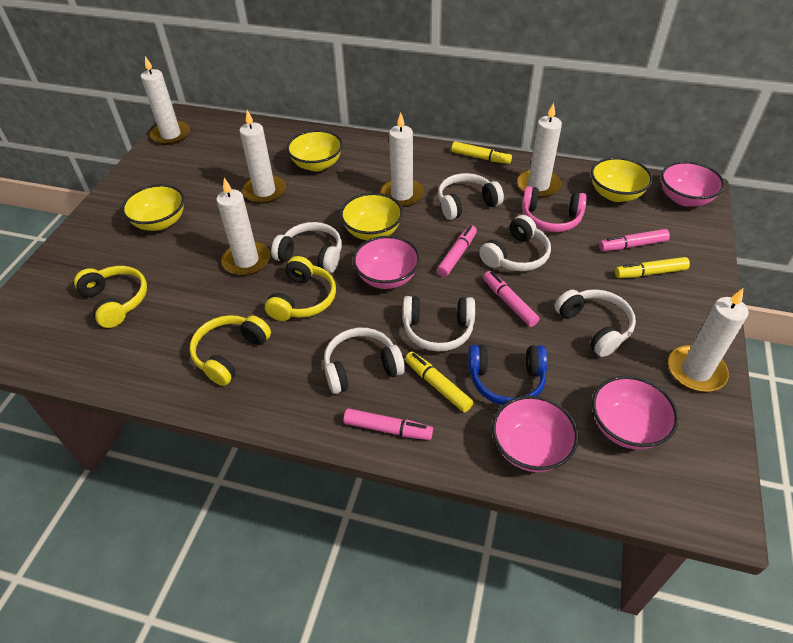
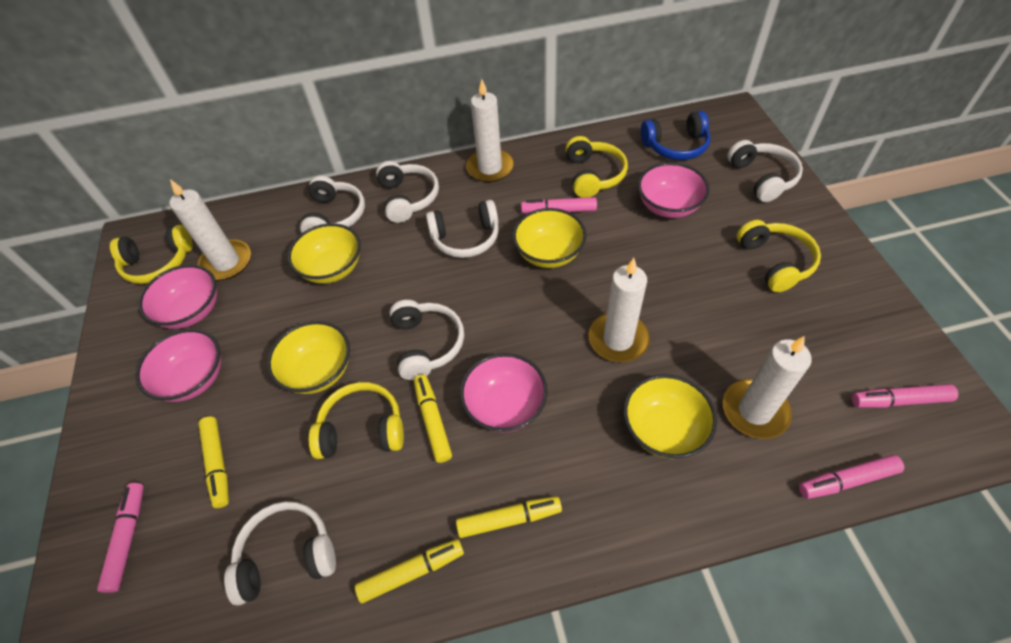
pink headphones: 1 -> 0
white candle: 6 -> 4
yellow headphones: 3 -> 4
yellow marker: 3 -> 4

